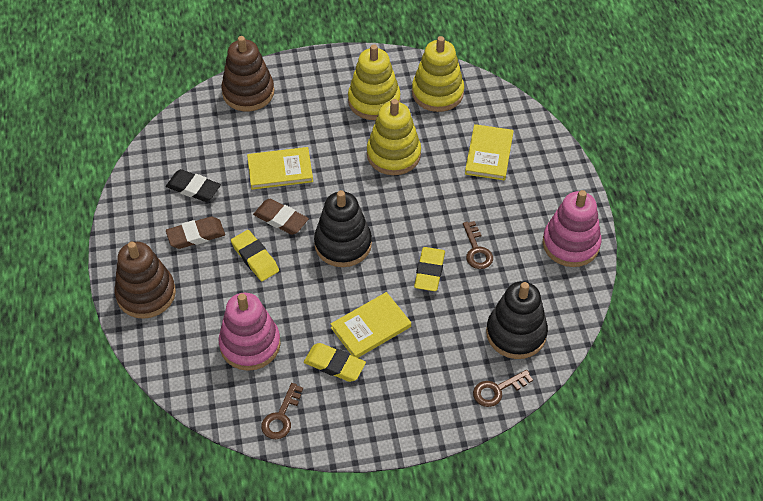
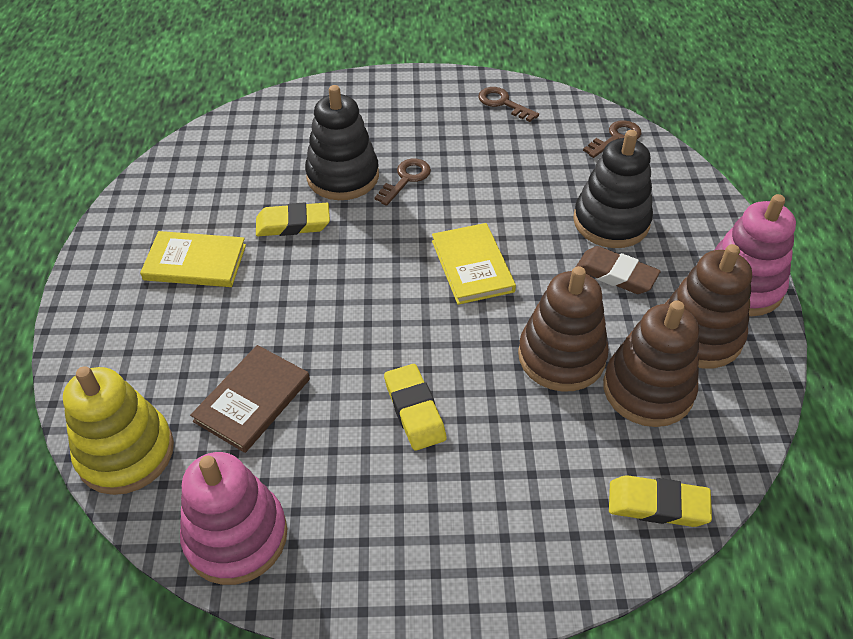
black eraser: 1 -> 0
brown book: 0 -> 1
brown eraser: 2 -> 1
brown stacking toy: 2 -> 3
yellow book: 3 -> 2
yellow stacking toy: 3 -> 1

